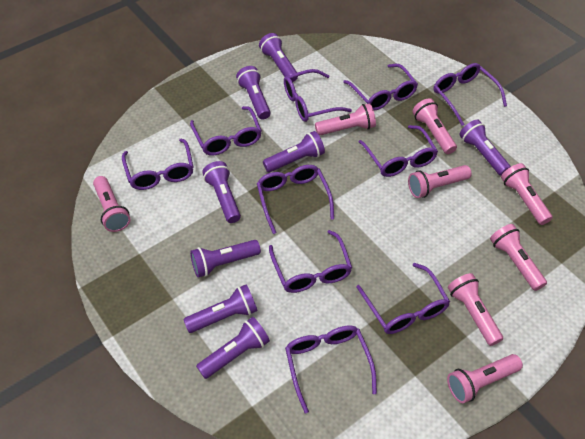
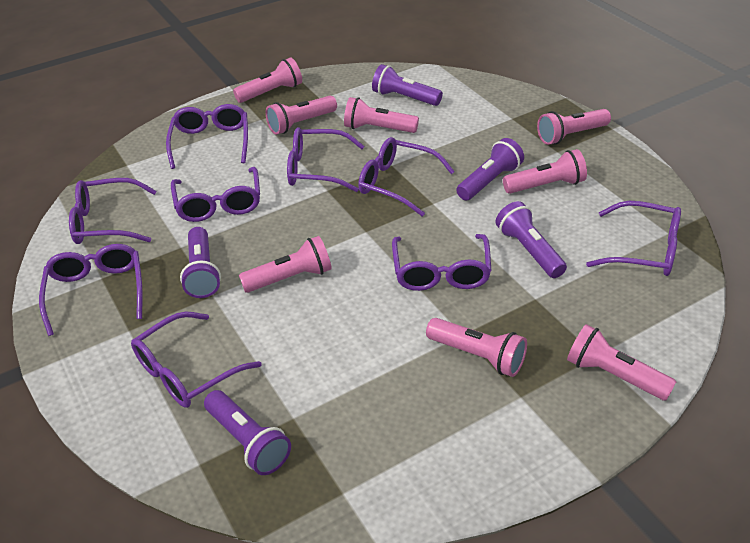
purple flashlight: 8 -> 5
purple glasses: 10 -> 9

